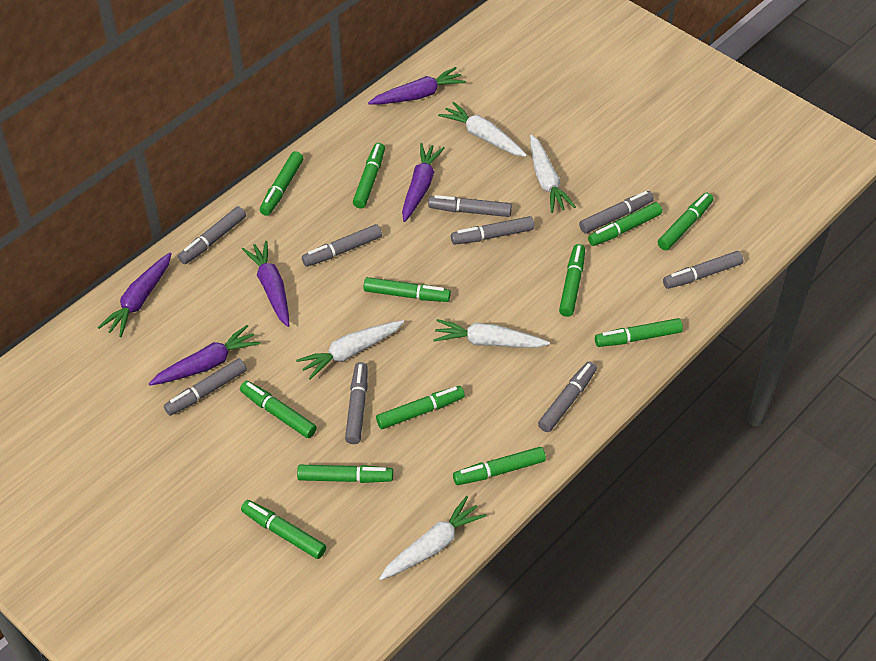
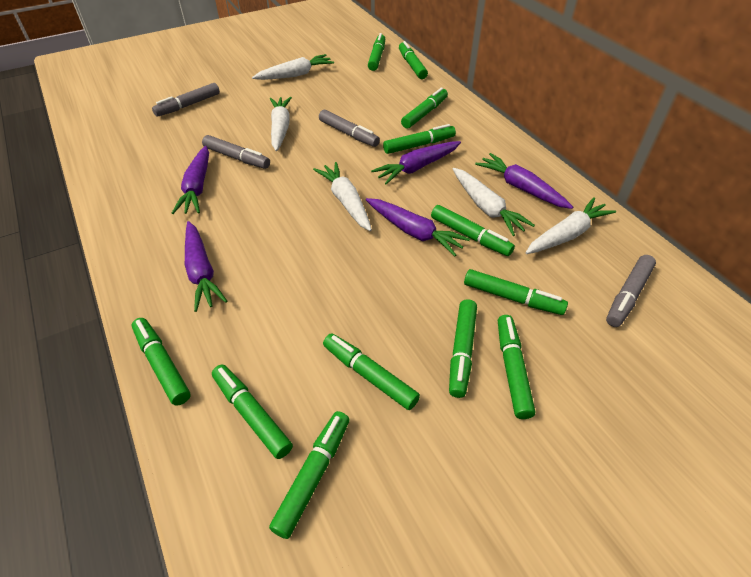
grey marker: 9 -> 4

